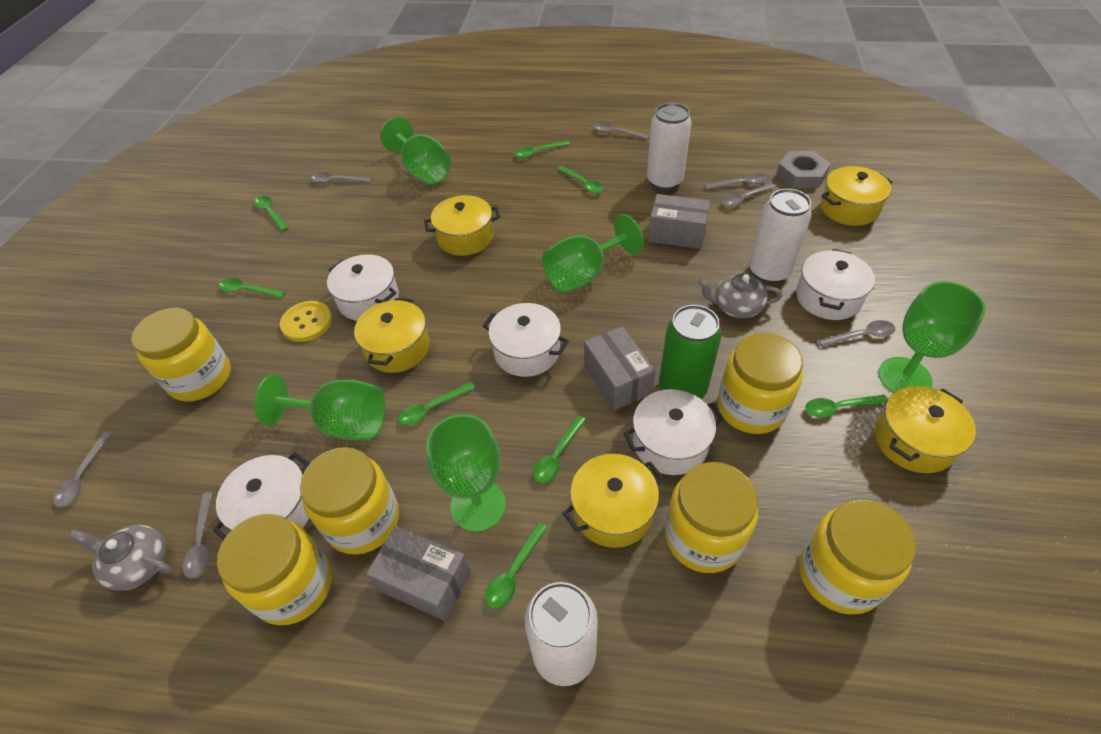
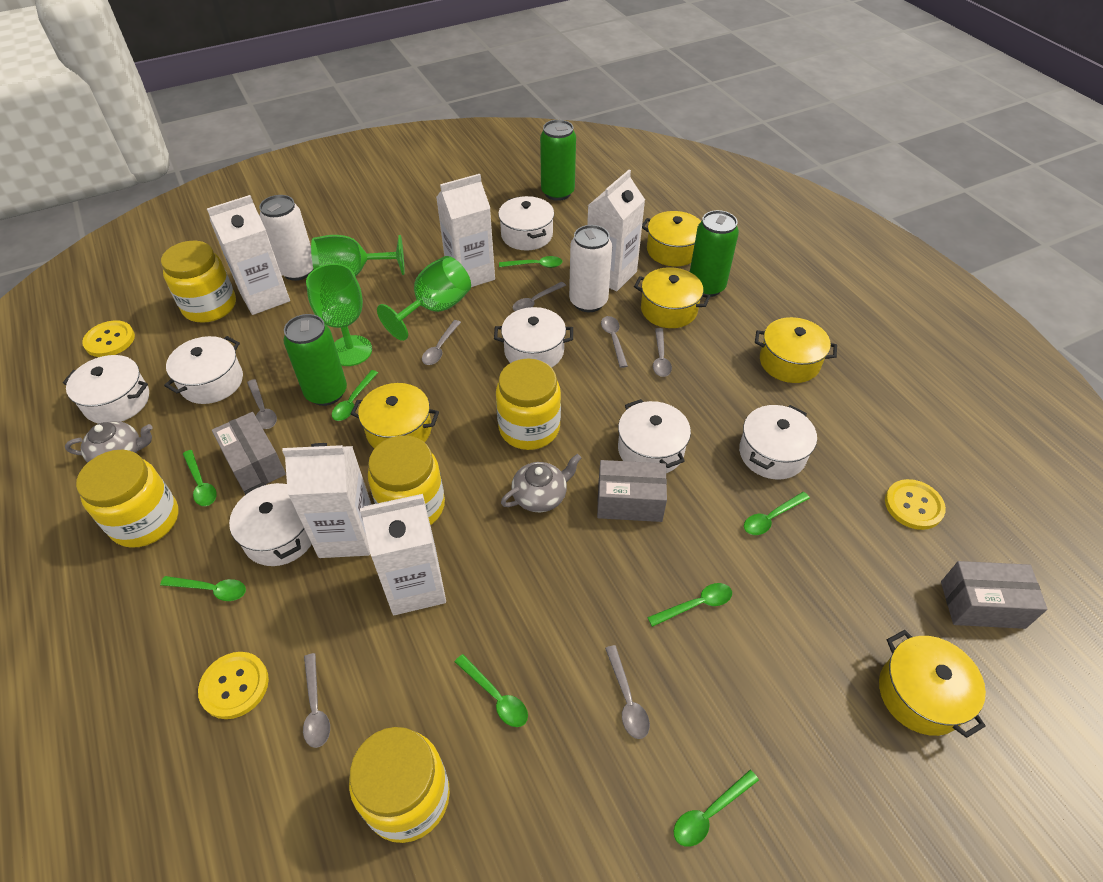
green can: 1 -> 3
green goblet: 5 -> 3
grey nut: 1 -> 0
white can: 3 -> 2
white carton: 0 -> 5
white pot: 5 -> 7
yellow button: 1 -> 3
yellow jar: 6 -> 5

